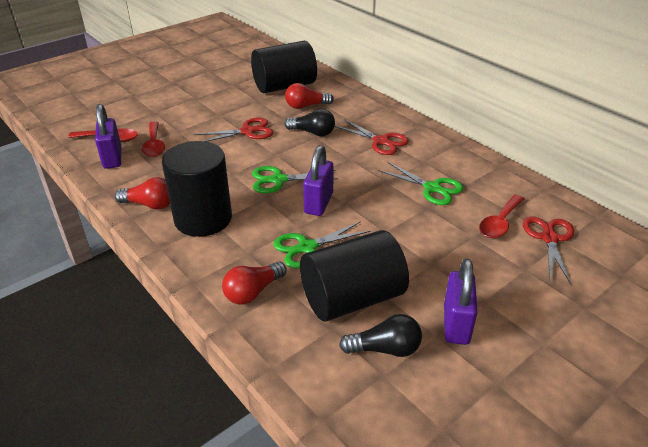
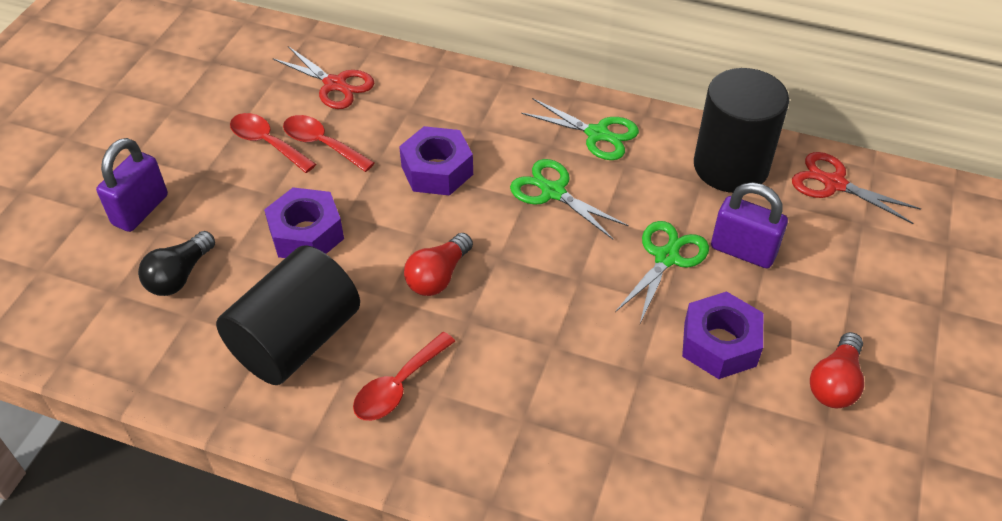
black cylinder: 3 -> 2
black light bulb: 2 -> 1
purple nut: 0 -> 3
purple padlock: 3 -> 2
red light bulb: 3 -> 2
red scissors: 3 -> 2

